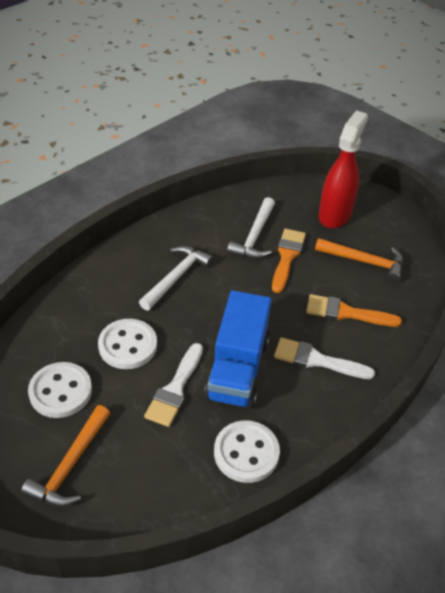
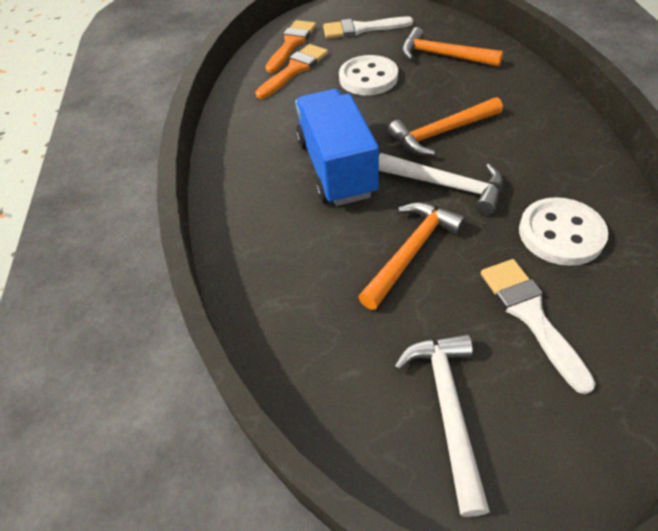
orange hammer: 2 -> 3
red spray bottle: 1 -> 0
white button: 3 -> 2

